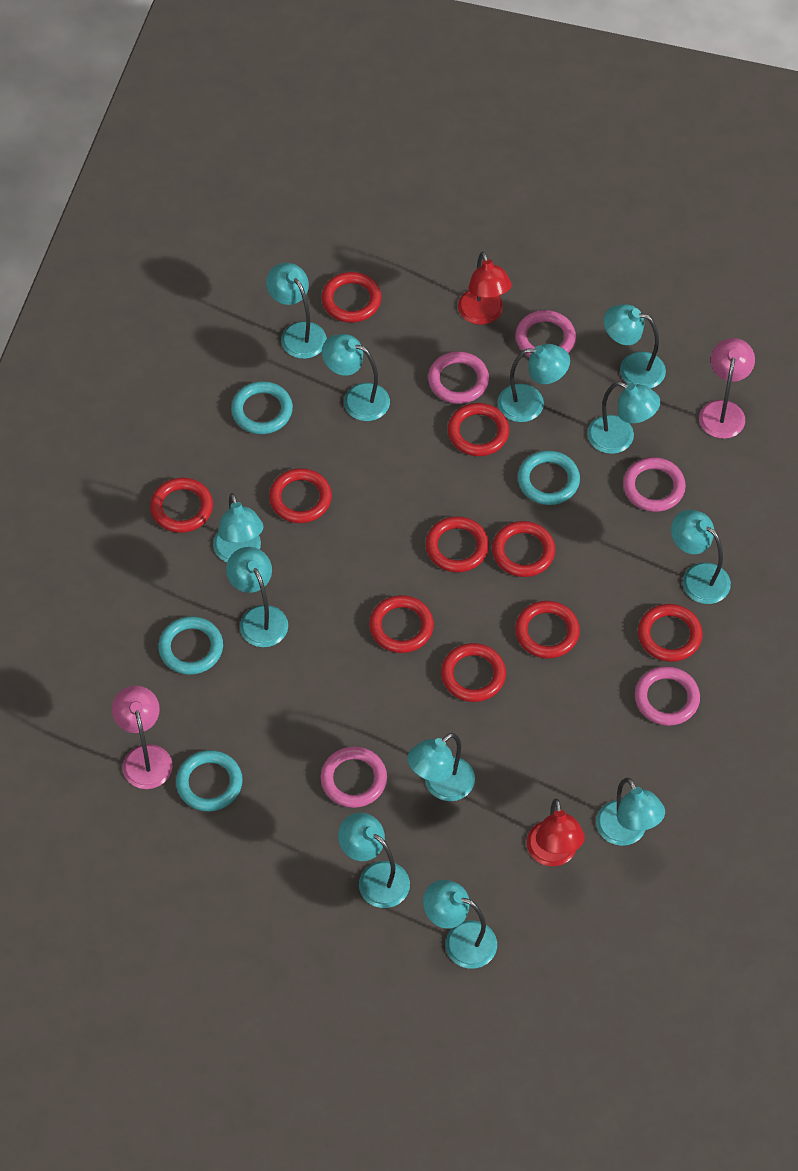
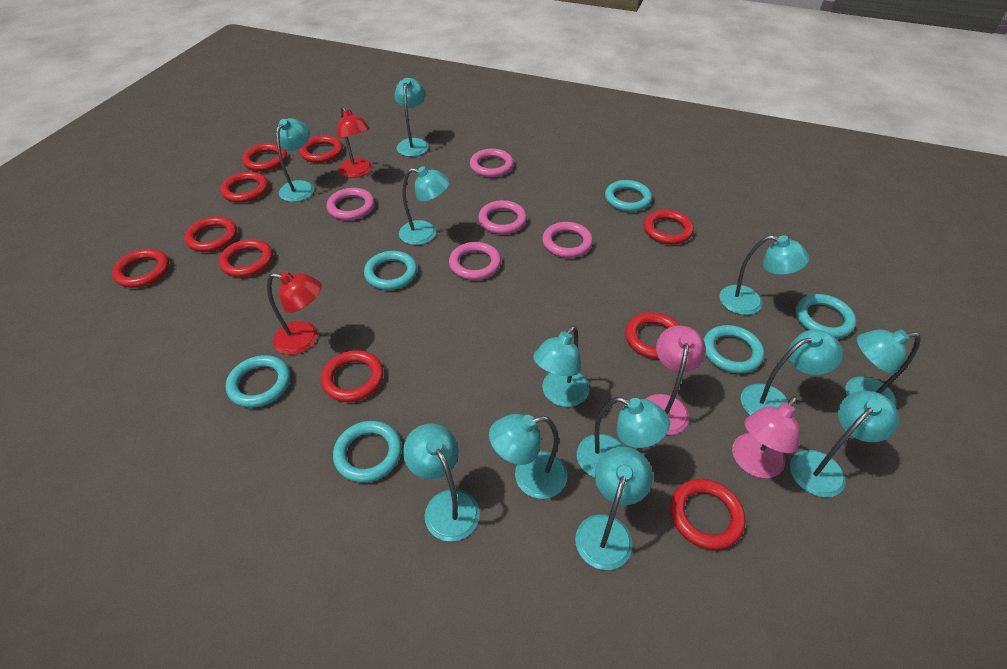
turquoise ring: 4 -> 6

